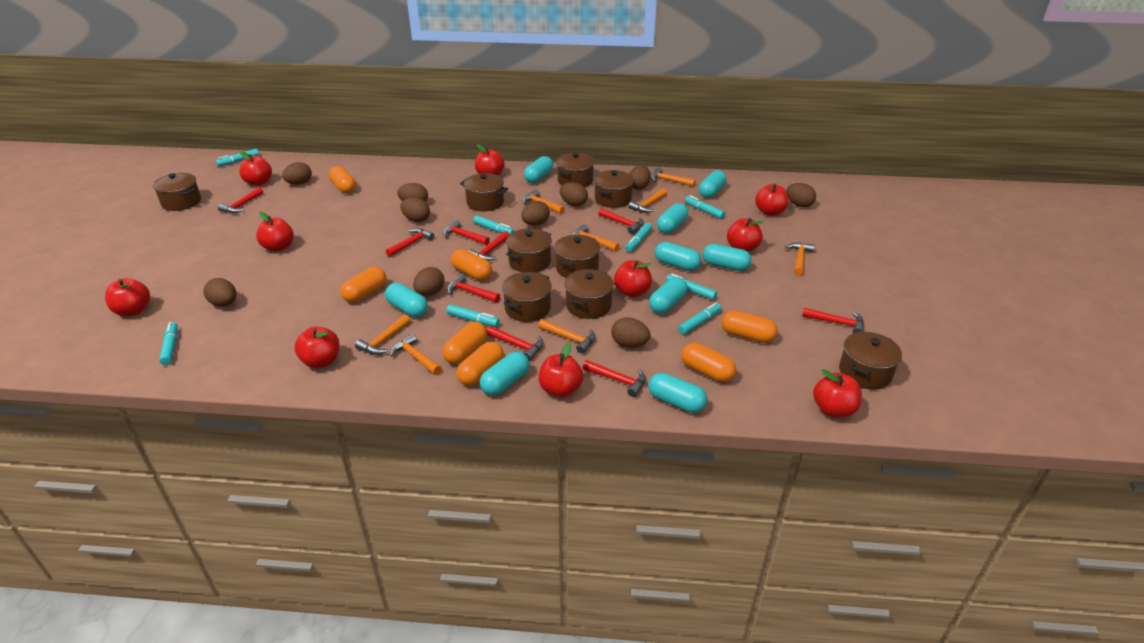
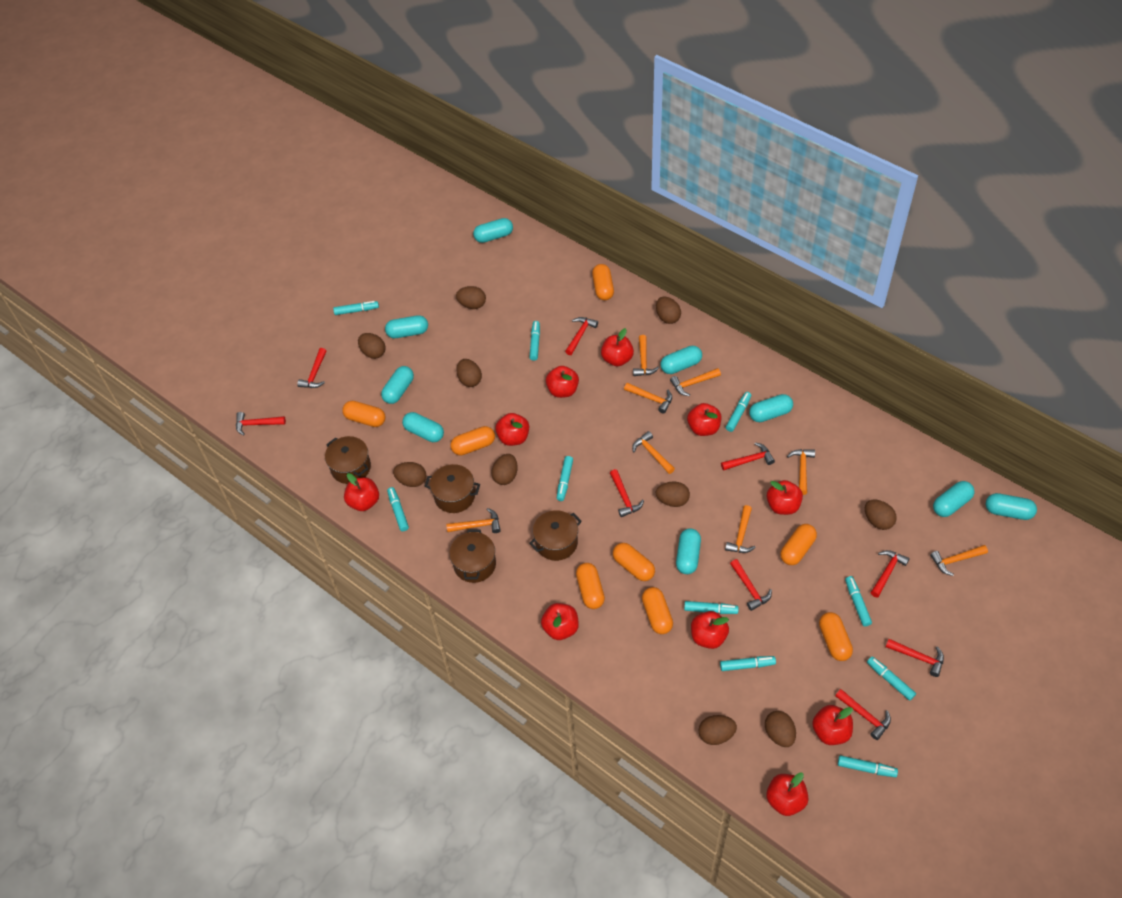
brown pot: 9 -> 4
orange capsule: 7 -> 8
turquoise marker: 8 -> 10

